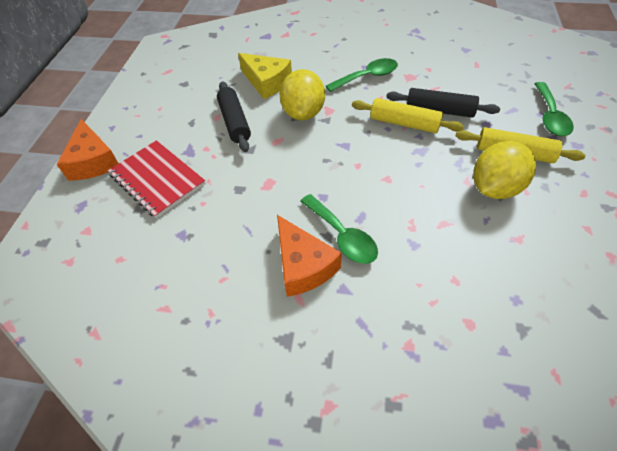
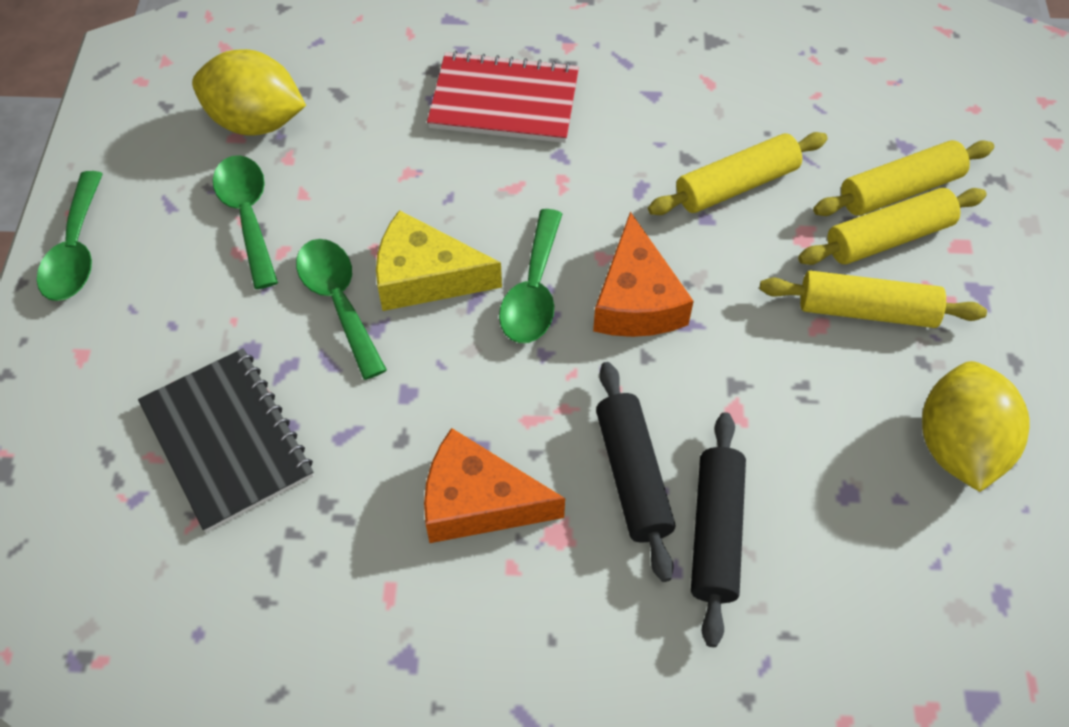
black notebook: 0 -> 1
green spoon: 3 -> 4
yellow rolling pin: 2 -> 4

